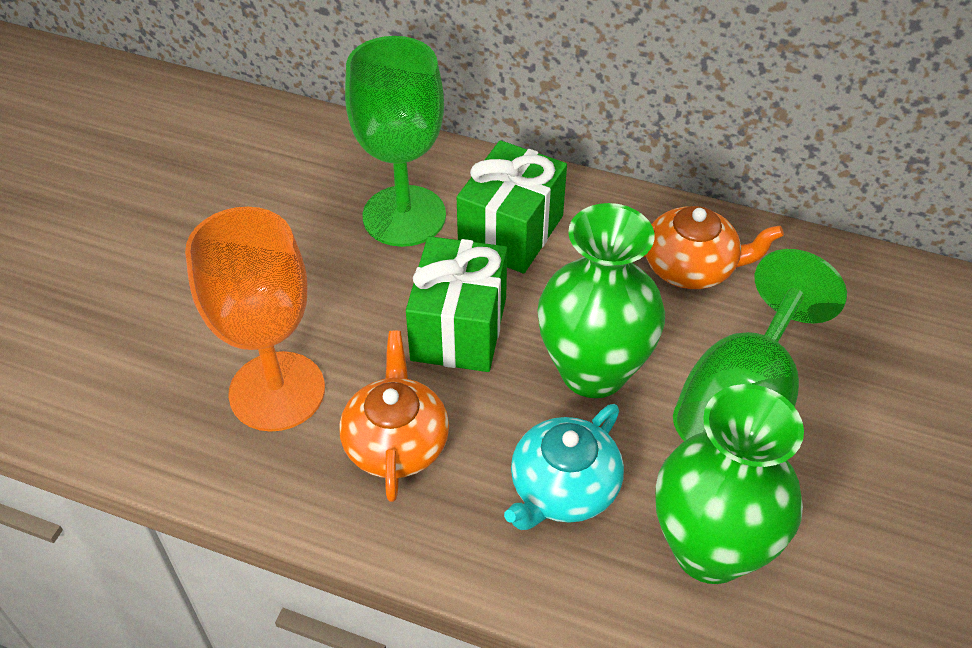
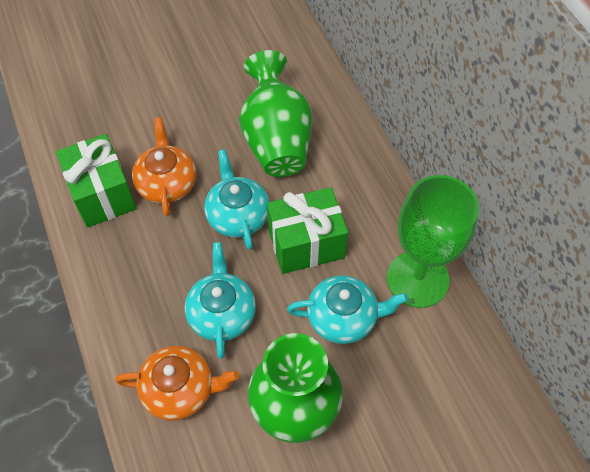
green goblet: 2 -> 1
orange goblet: 1 -> 0
turquoise teapot: 1 -> 3

